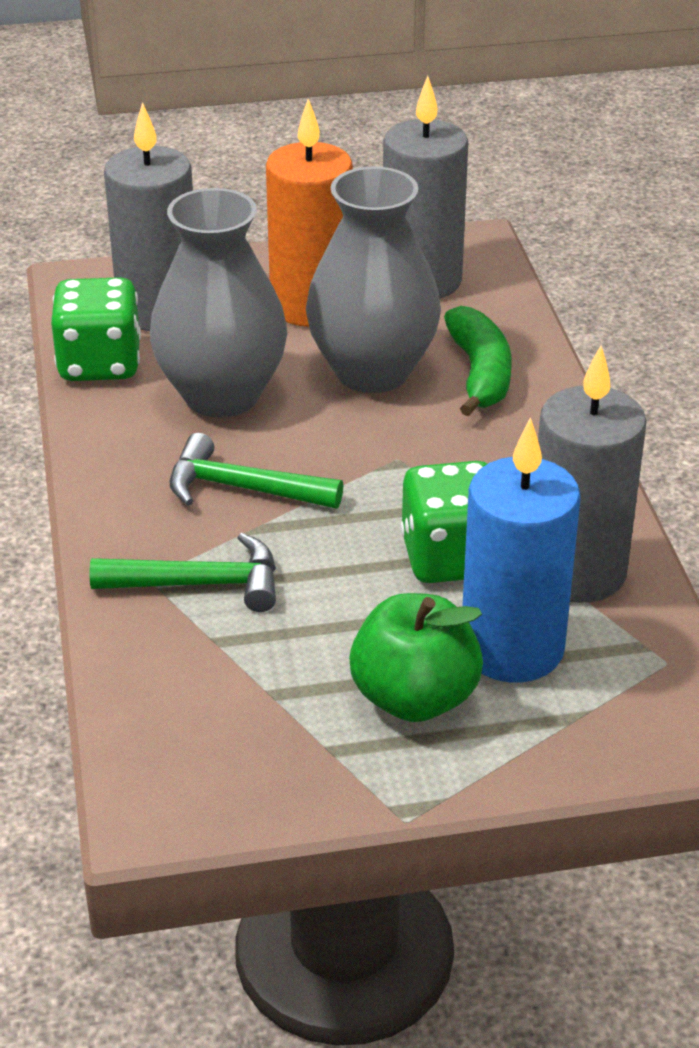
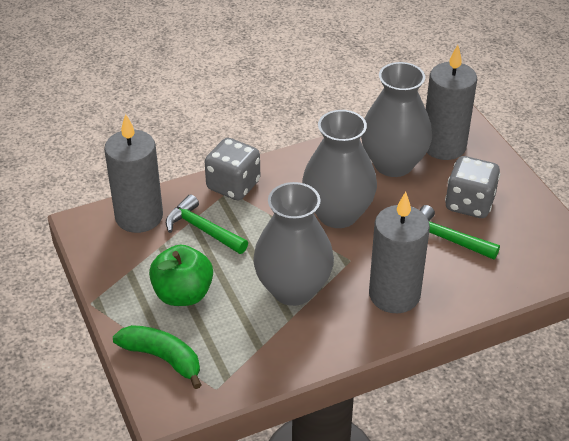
blue candle: 1 -> 0
green dice: 2 -> 0
grey dice: 0 -> 2
grey vase: 2 -> 3
orange candle: 1 -> 0

